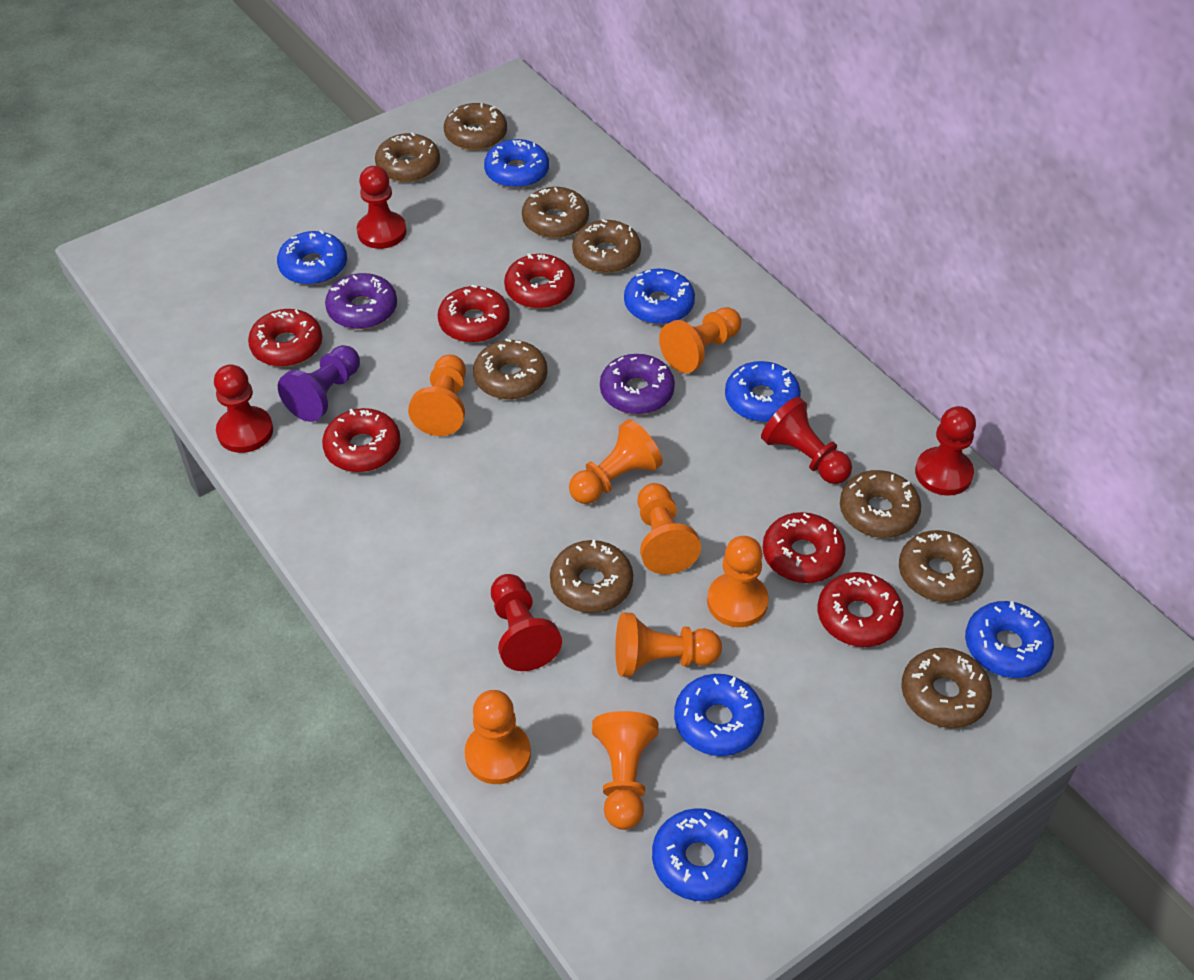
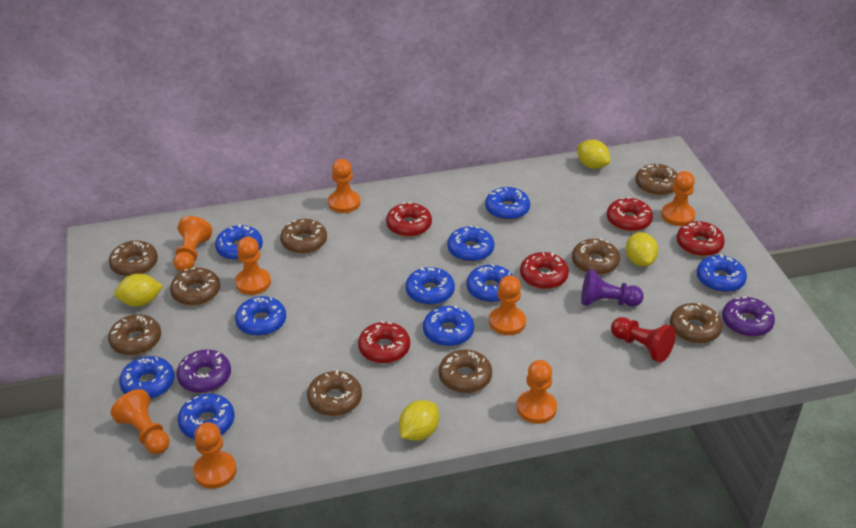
blue donut: 7 -> 10
red donut: 6 -> 5
red pawn: 5 -> 1
yellow lemon: 0 -> 4

